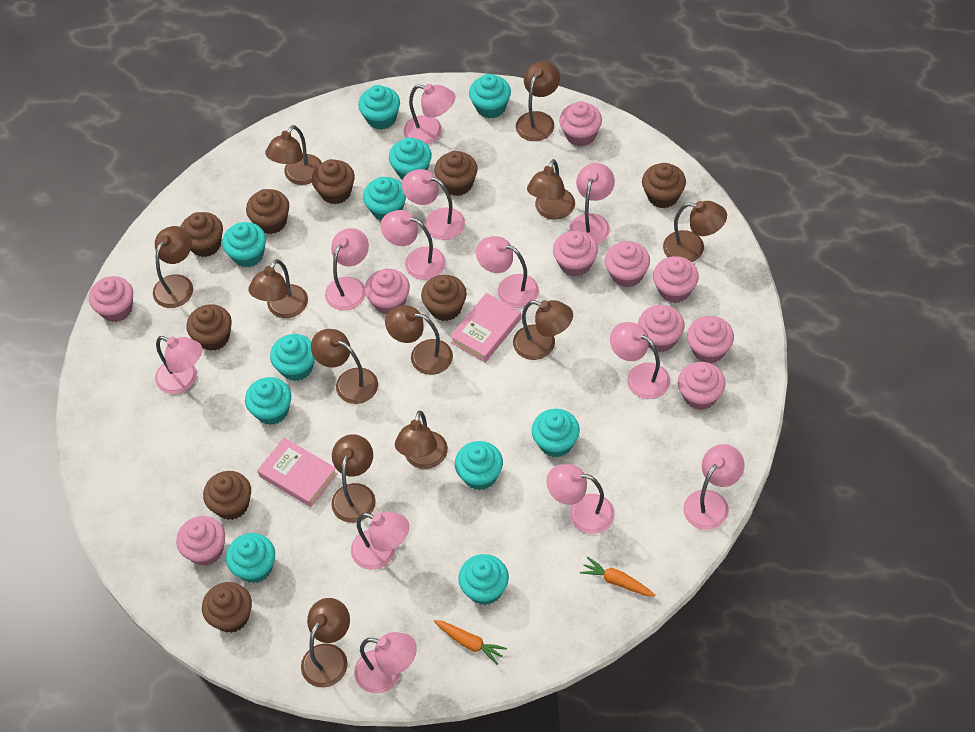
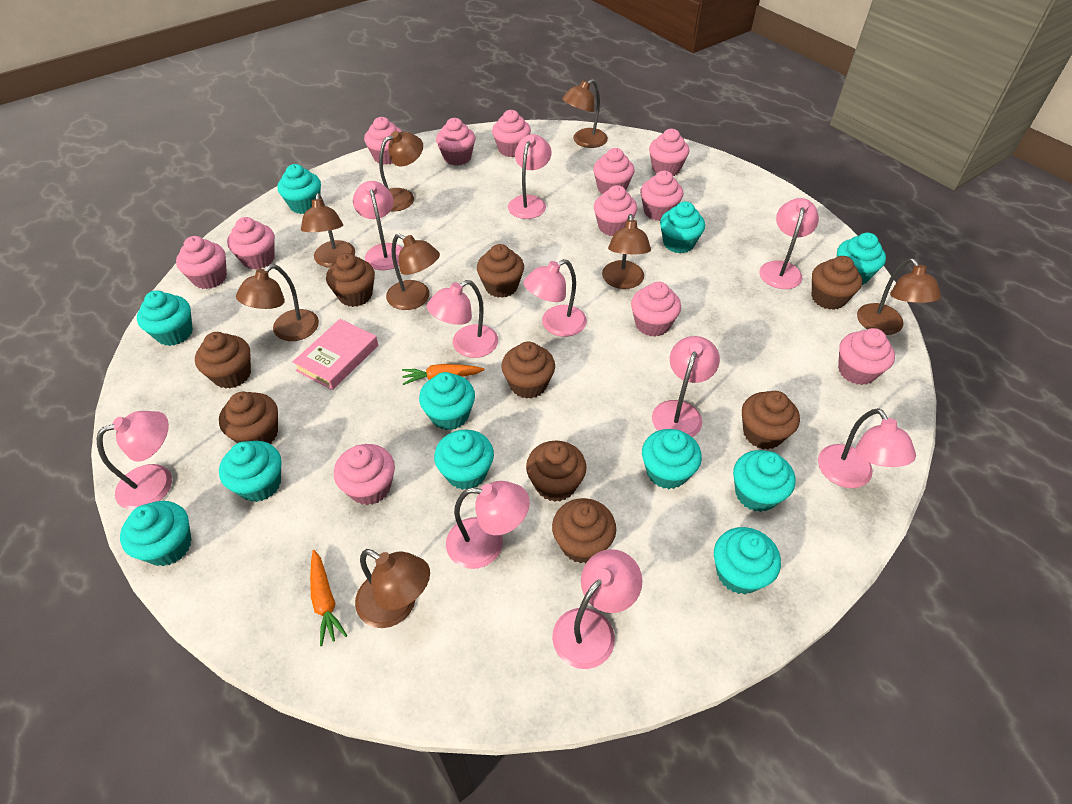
brown lamp: 12 -> 8
pink book: 2 -> 1
pink cupcake: 10 -> 12
pink lamp: 12 -> 10

